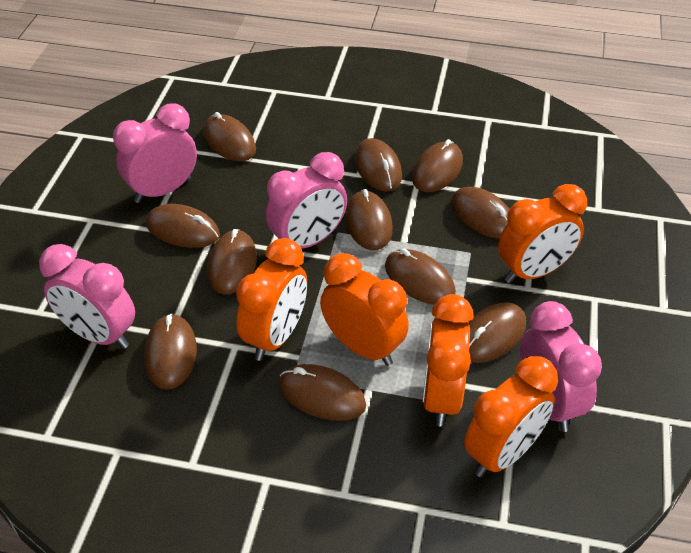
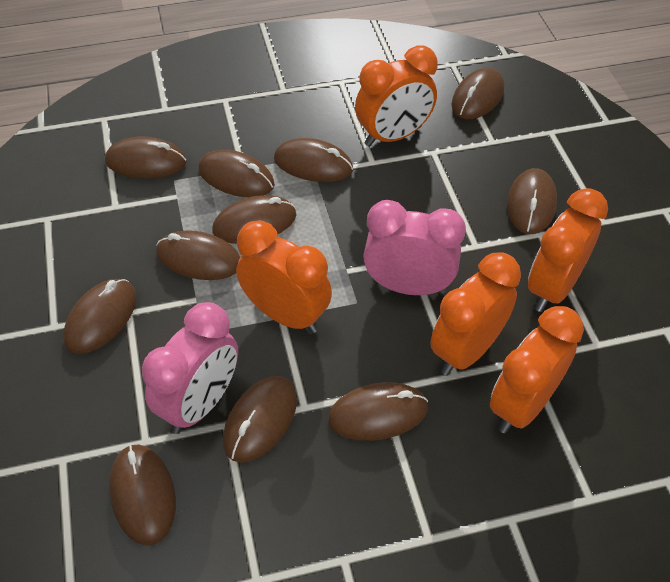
pink clock: 4 -> 2

